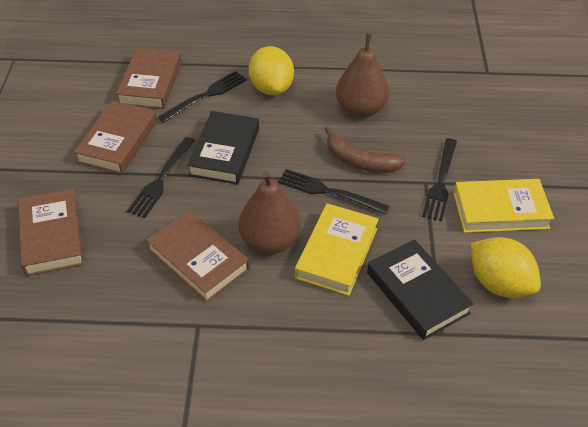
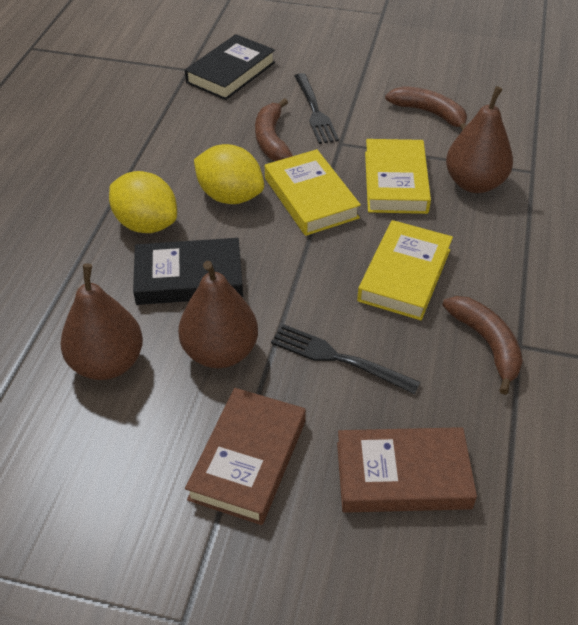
black fork: 4 -> 2
brown banana: 1 -> 3
brown book: 4 -> 2
brown pear: 2 -> 3
yellow book: 2 -> 3

